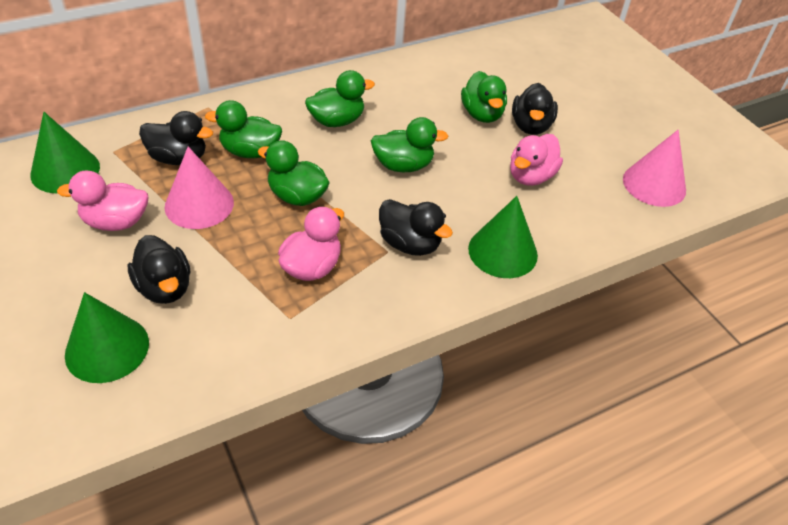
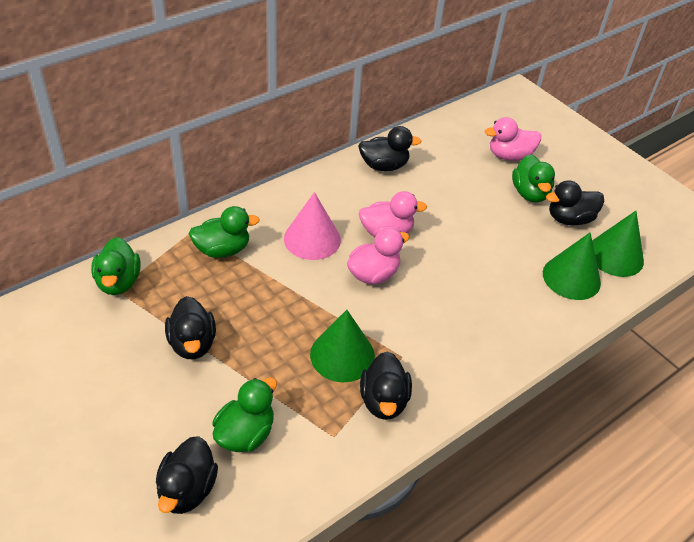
black duck: 4 -> 5
green duck: 5 -> 4
pink cone: 2 -> 1

